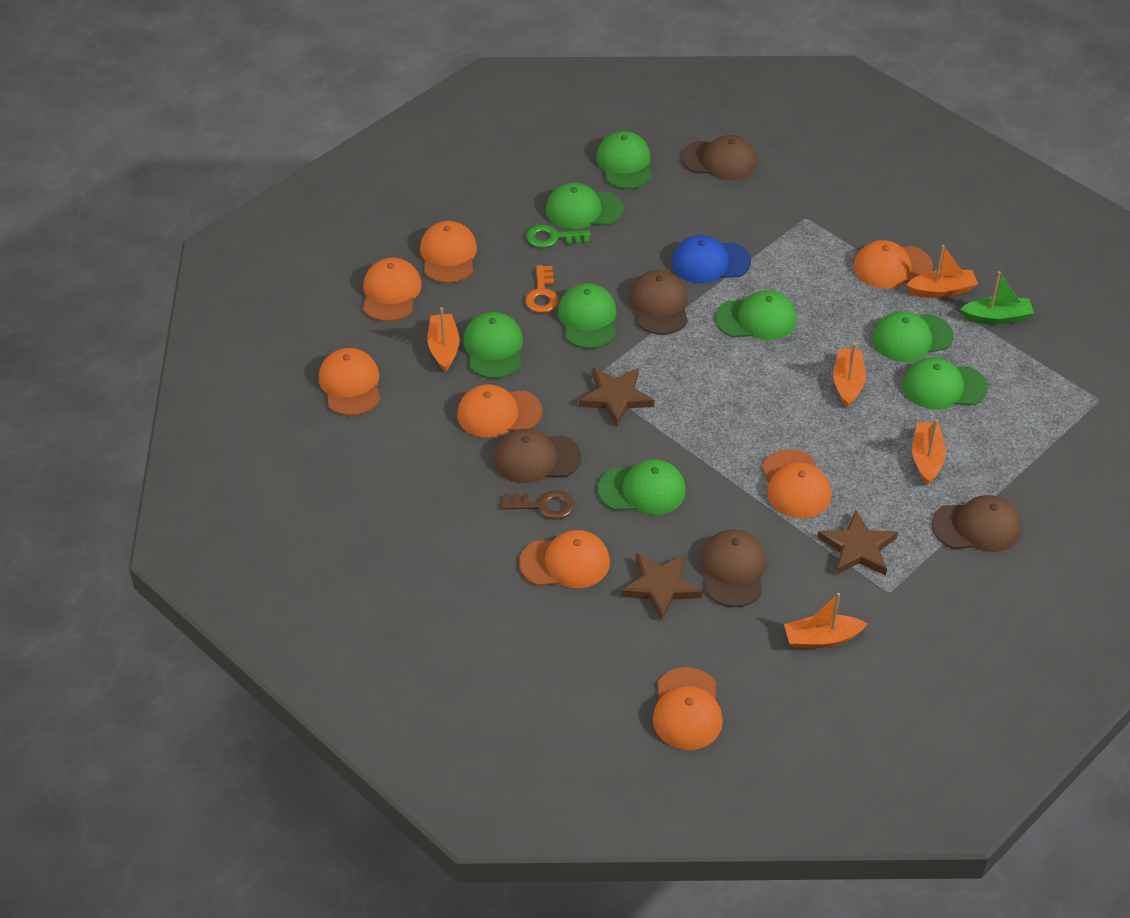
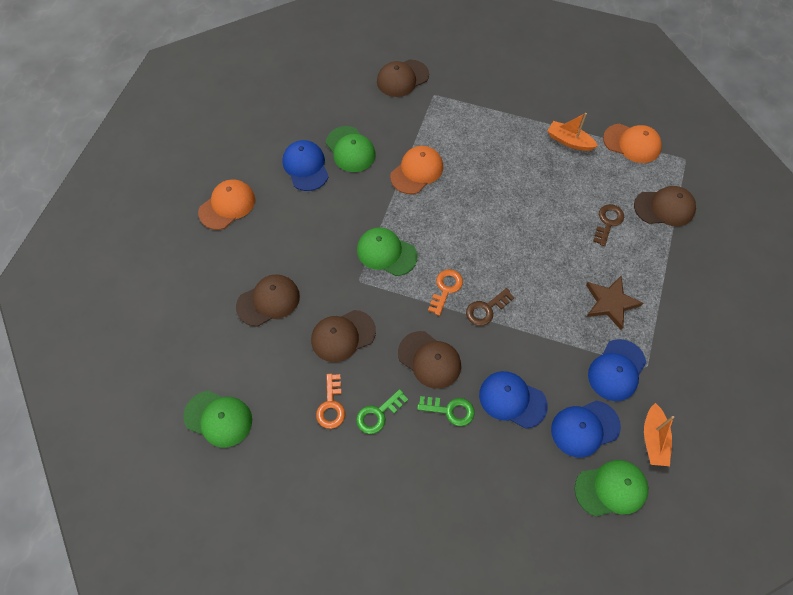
blue cap: 1 -> 4
brown key: 1 -> 2
brown star: 3 -> 1
green boat: 1 -> 0
green cap: 8 -> 4
green key: 1 -> 2
orange boat: 5 -> 2
orange cap: 8 -> 3
orange key: 1 -> 2

